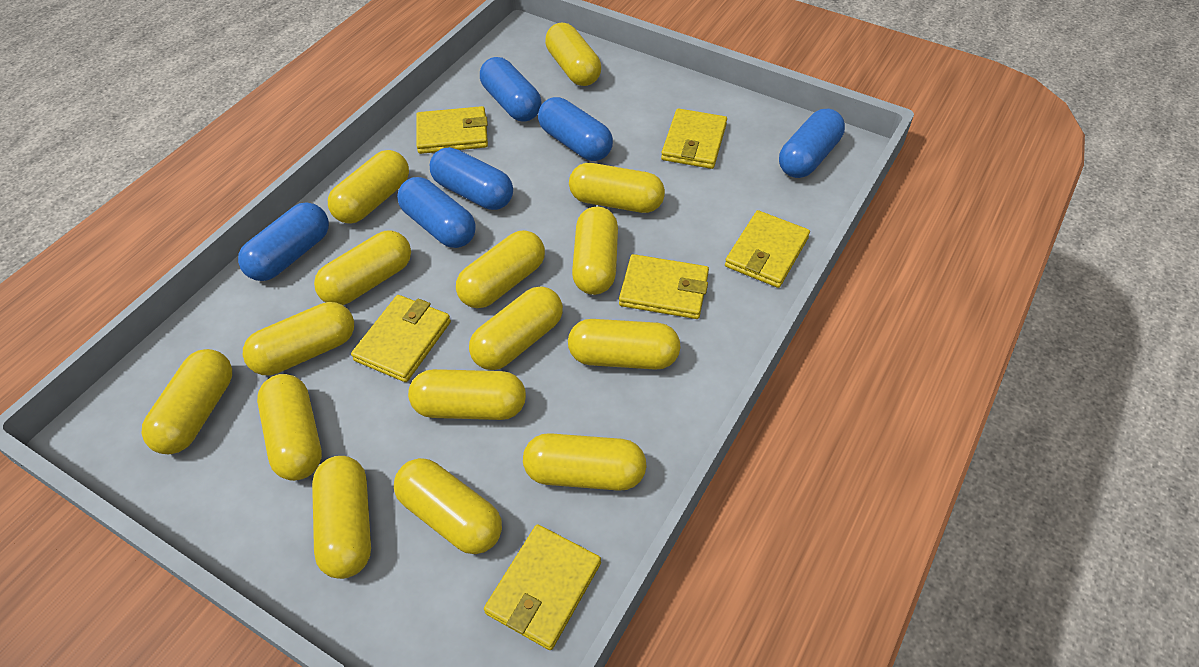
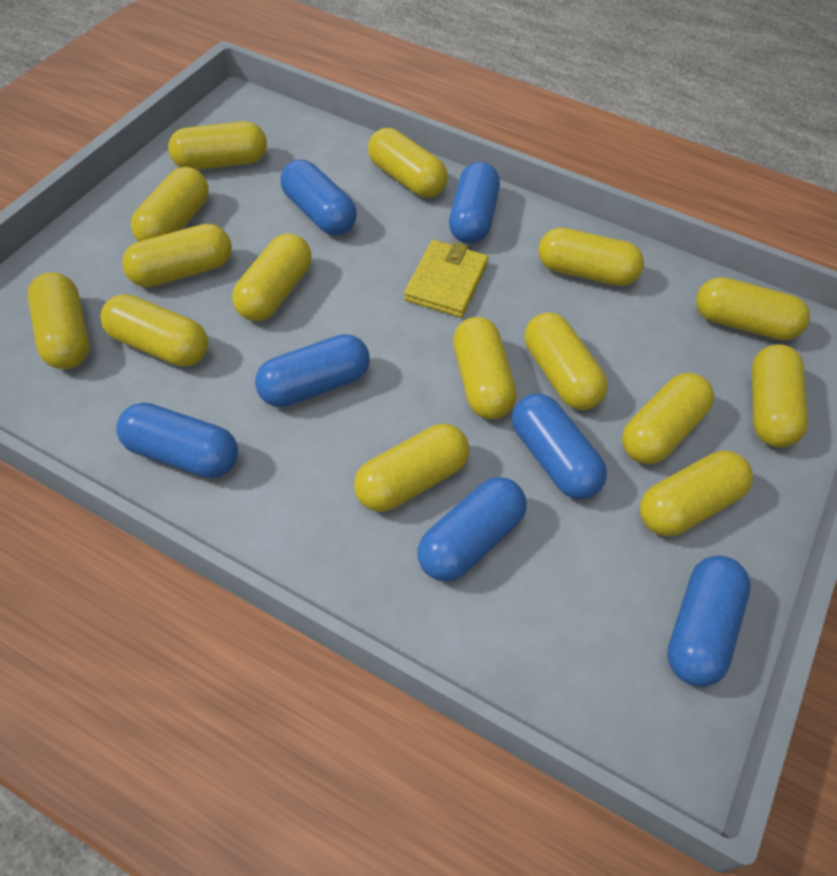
blue capsule: 6 -> 7
yellow wallet: 6 -> 1

